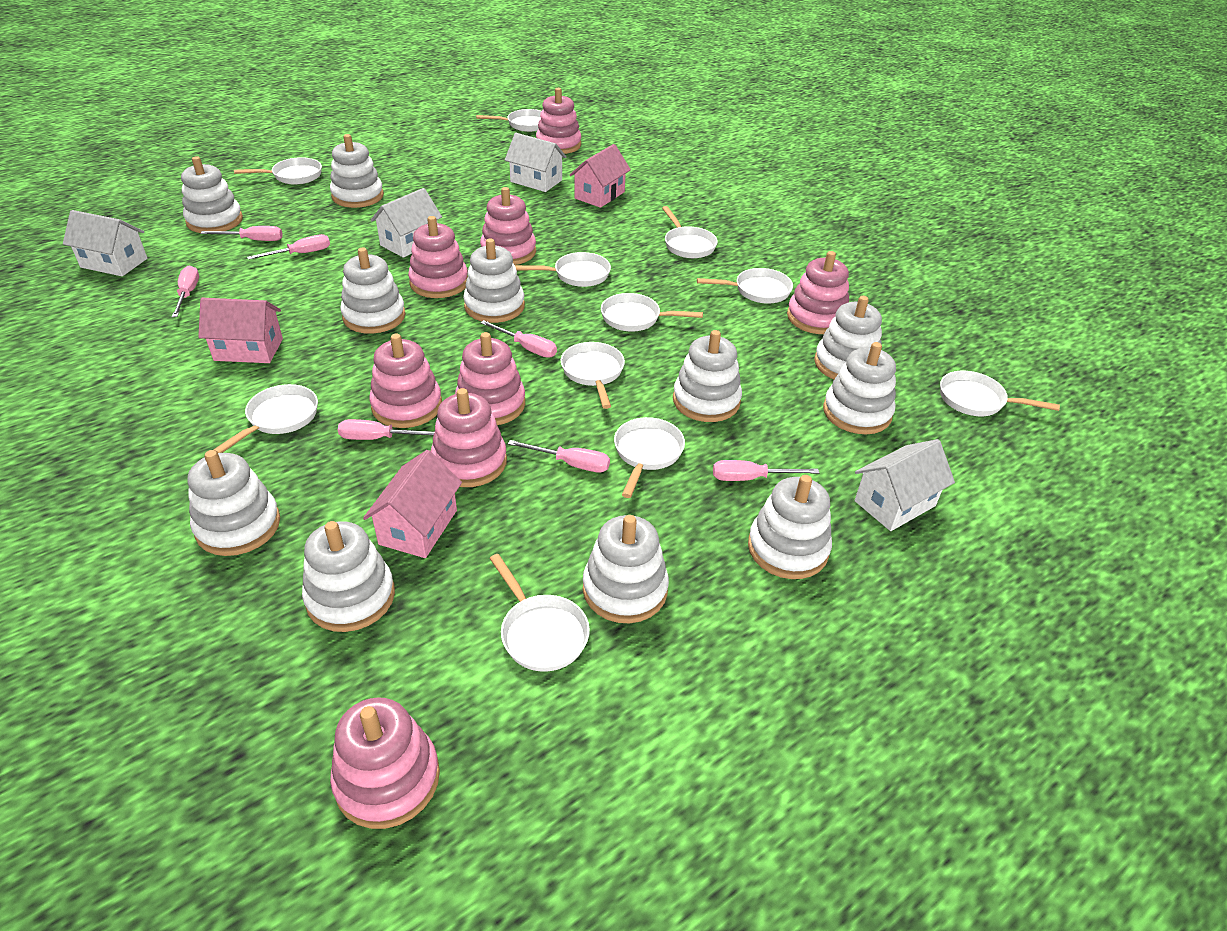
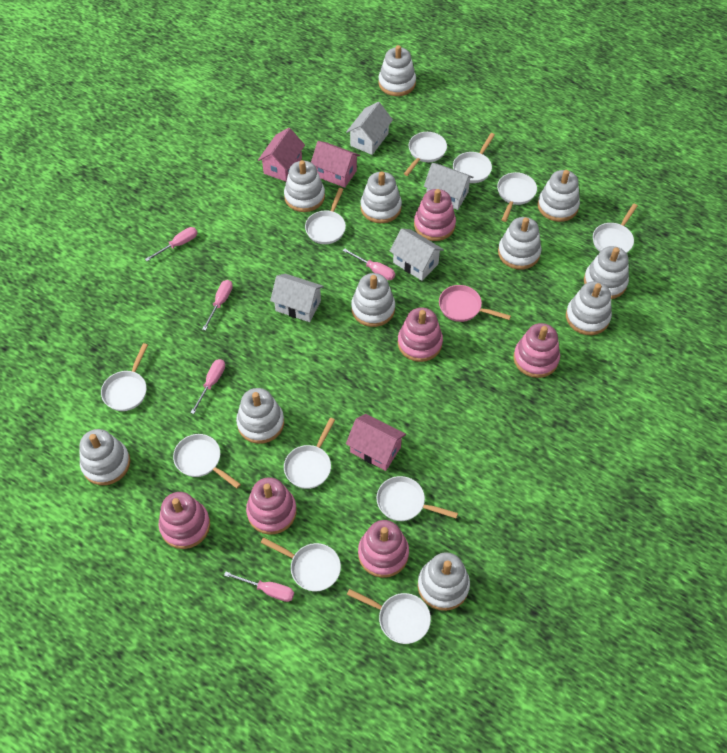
pink pan: 0 -> 1
pink screwdriver: 7 -> 5
pink stacking toy: 8 -> 6

